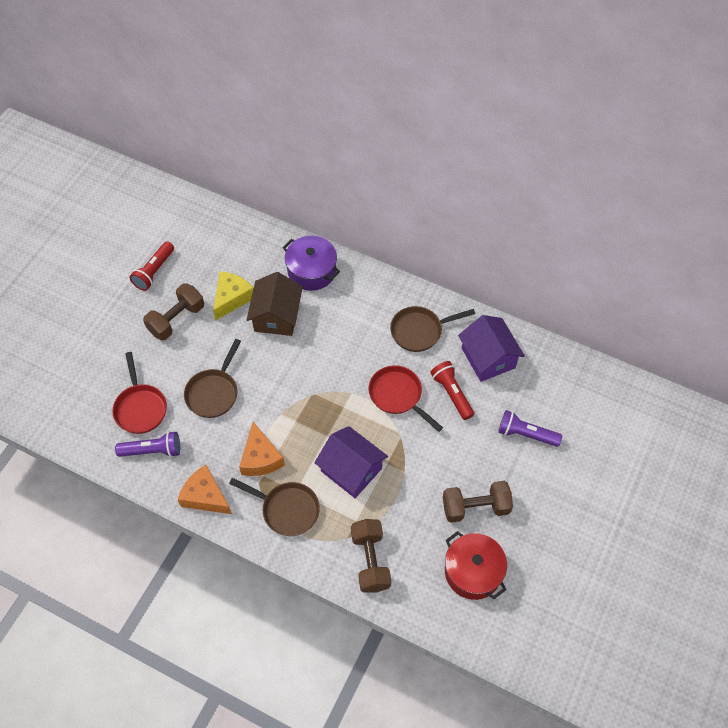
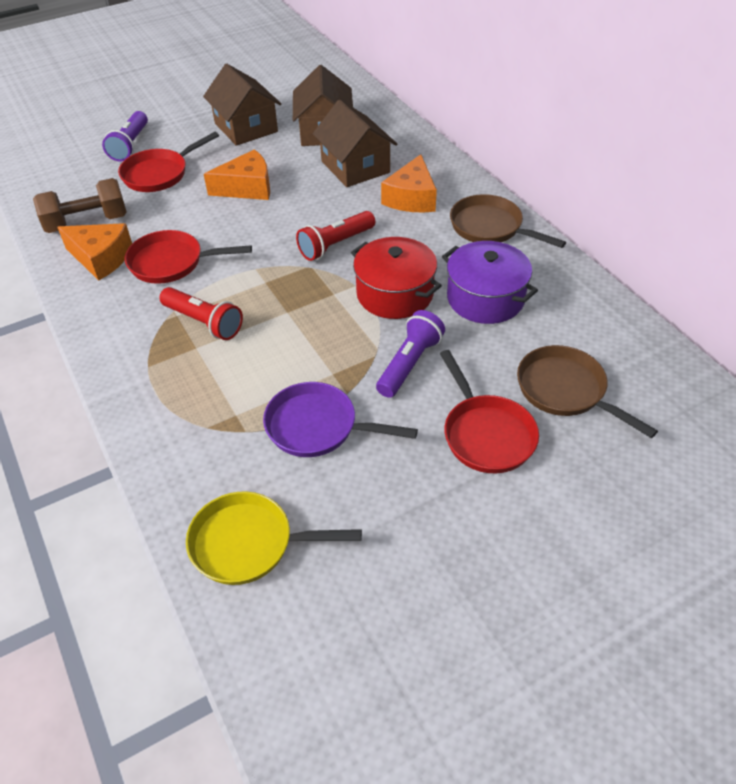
brown dumbbell: 3 -> 1
brown house: 1 -> 3
brown pan: 3 -> 2
orange cheese: 2 -> 3
purple house: 2 -> 0
purple pan: 0 -> 1
red pan: 2 -> 3
yellow cheese: 1 -> 0
yellow pan: 0 -> 1

